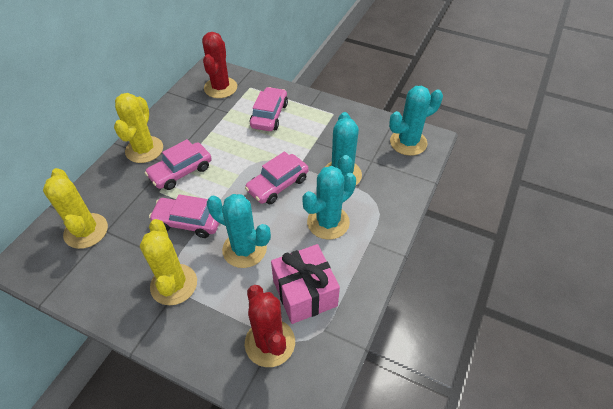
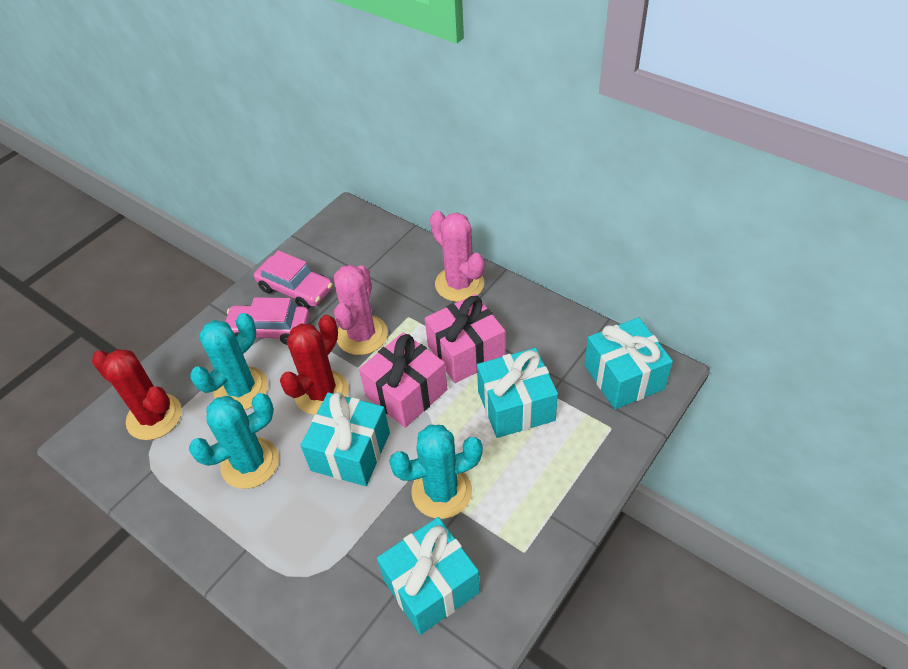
pink cactus: 0 -> 2
pink car: 4 -> 2
pink gift: 1 -> 2
turquoise cactus: 4 -> 3
turquoise gift: 0 -> 4
yellow cactus: 3 -> 0

